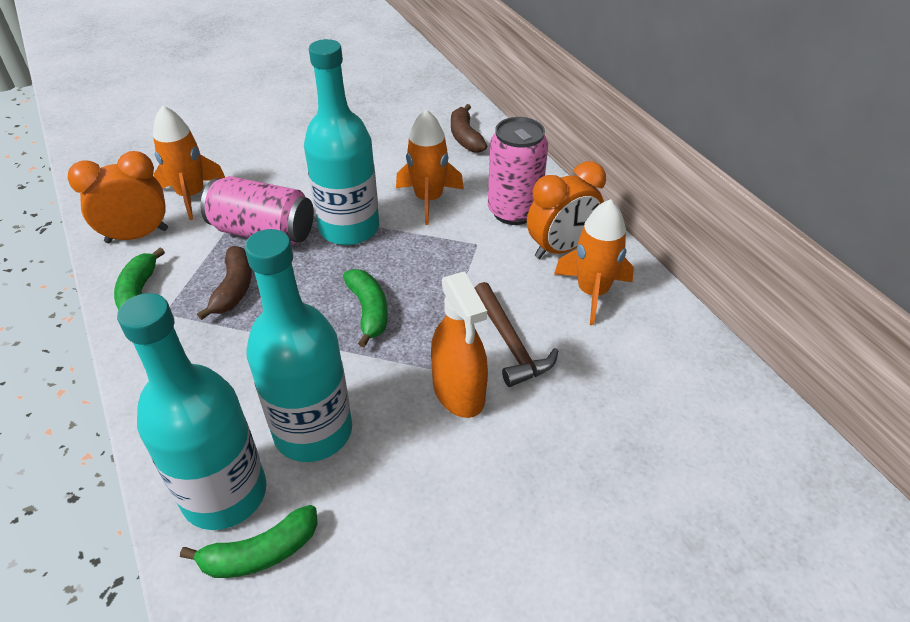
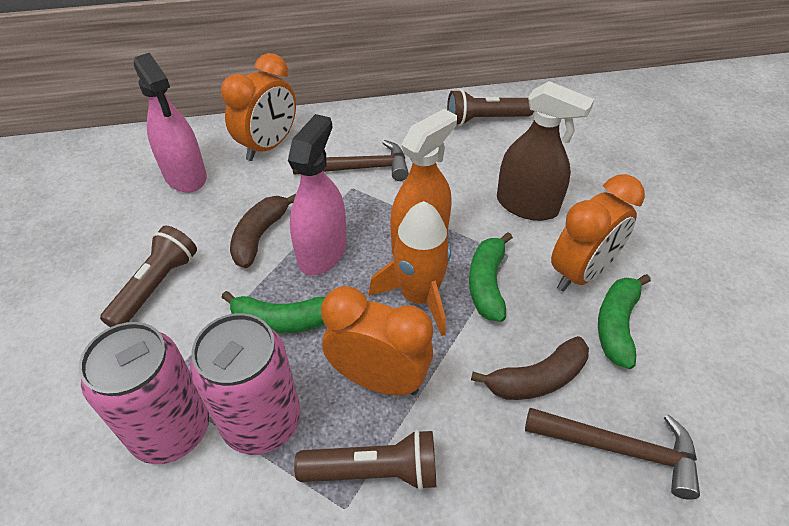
brown flashlight: 0 -> 3
brown hammer: 1 -> 2
brown spray bottle: 0 -> 1
orange clock: 2 -> 3
orange rocket: 3 -> 1
pink spray bottle: 0 -> 2
turquoise bottle: 3 -> 0

